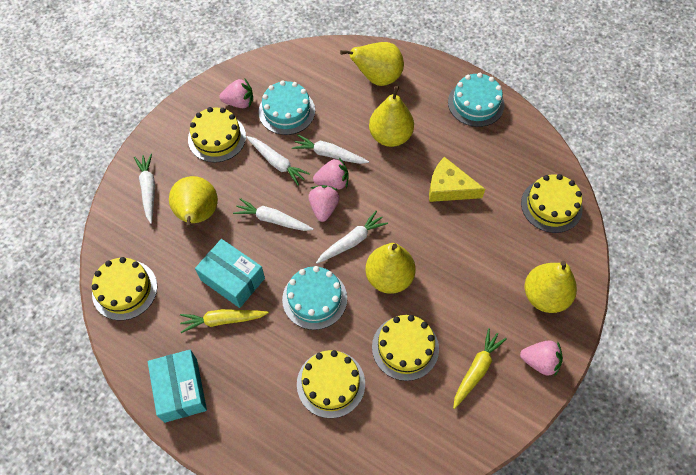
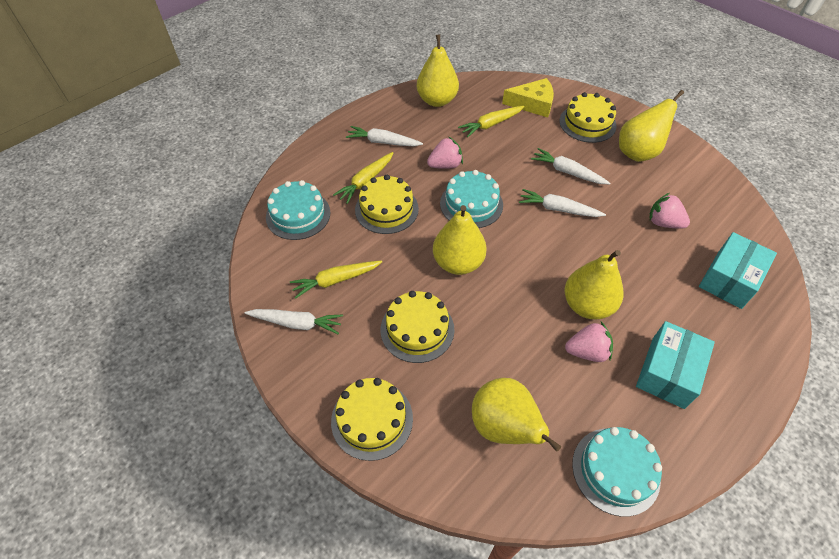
pink strawberry: 4 -> 3
white carrot: 5 -> 4
yellow cake: 5 -> 4
yellow carrot: 2 -> 3

